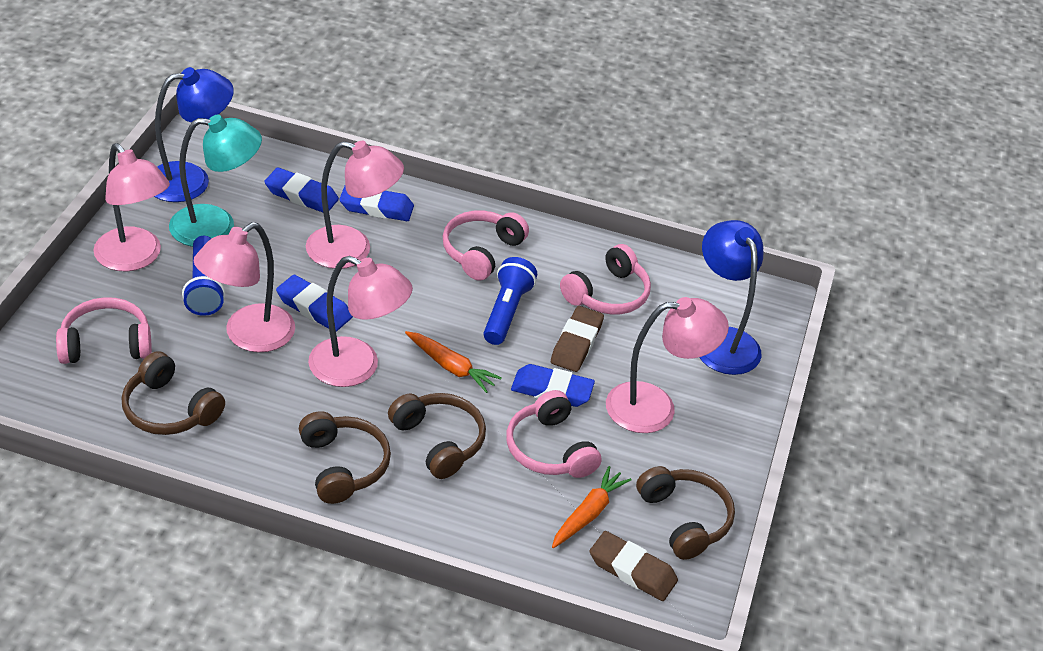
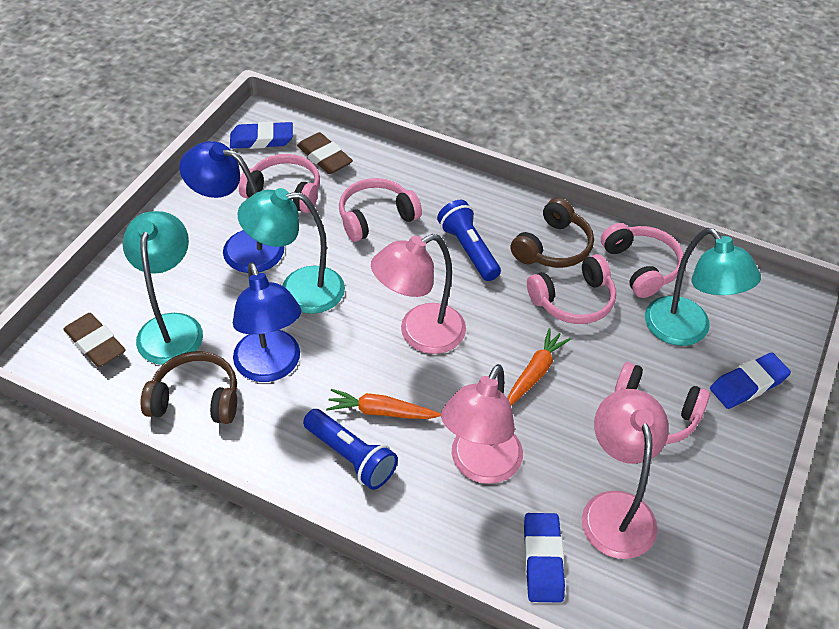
blue eraser: 4 -> 3
brown headphones: 4 -> 2
pink headphones: 4 -> 5
pink lamp: 5 -> 3
turquoise lamp: 1 -> 3

